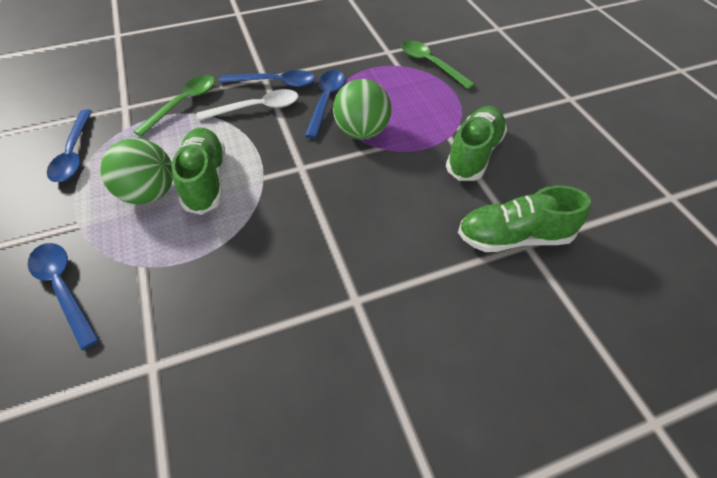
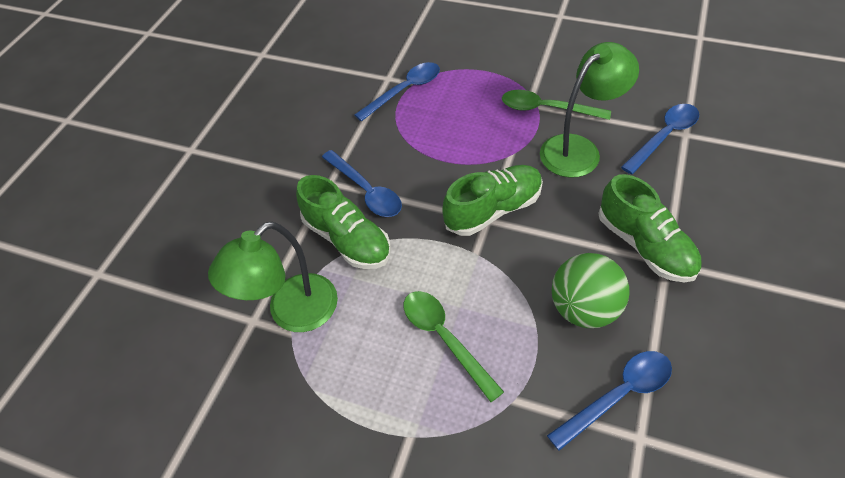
green ball: 2 -> 1
green lamp: 0 -> 2
white spoon: 1 -> 0

